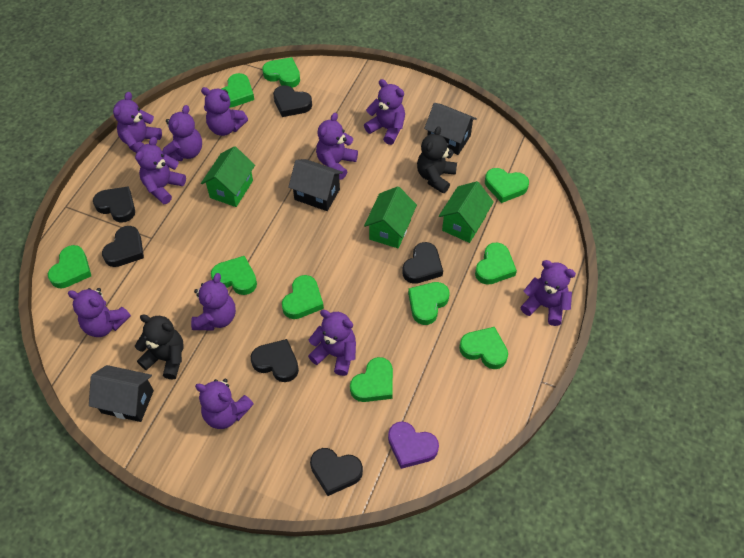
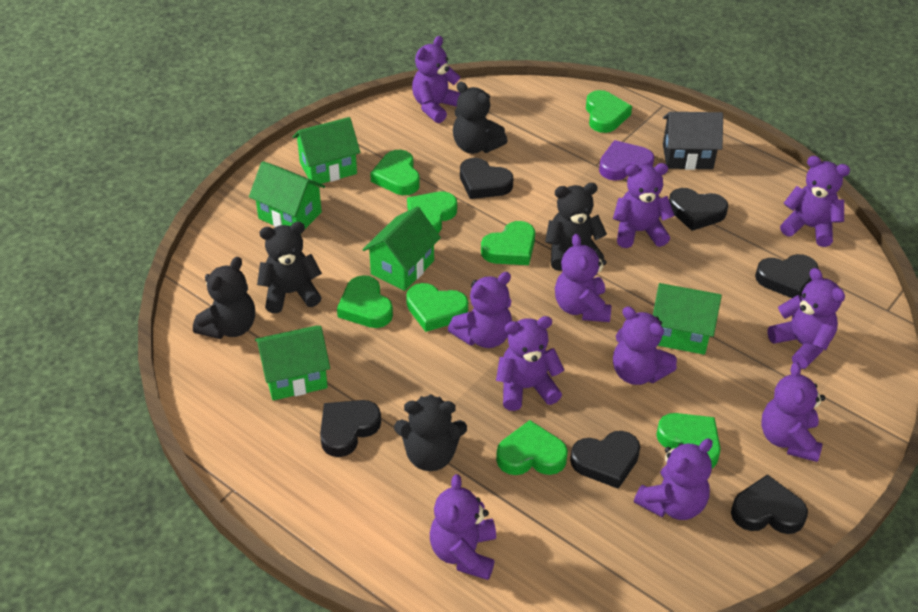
black house: 3 -> 1
black teddy bear: 2 -> 5
green heart: 10 -> 8
green house: 3 -> 5

